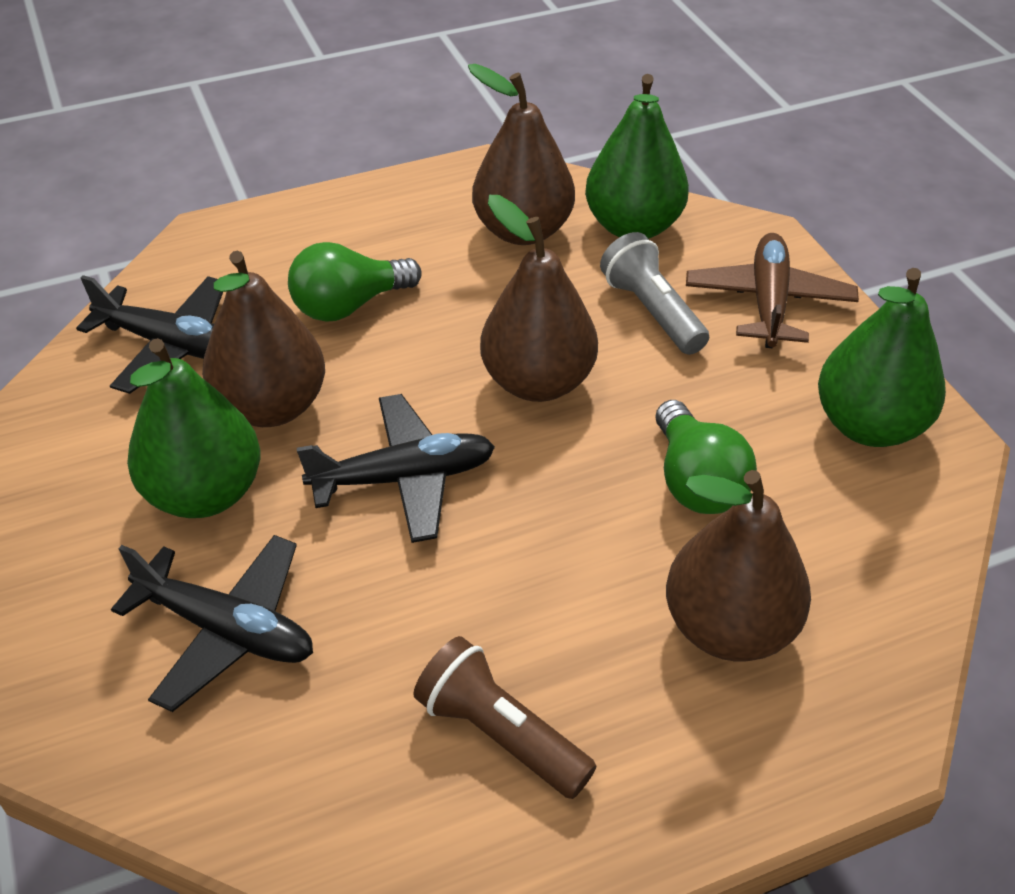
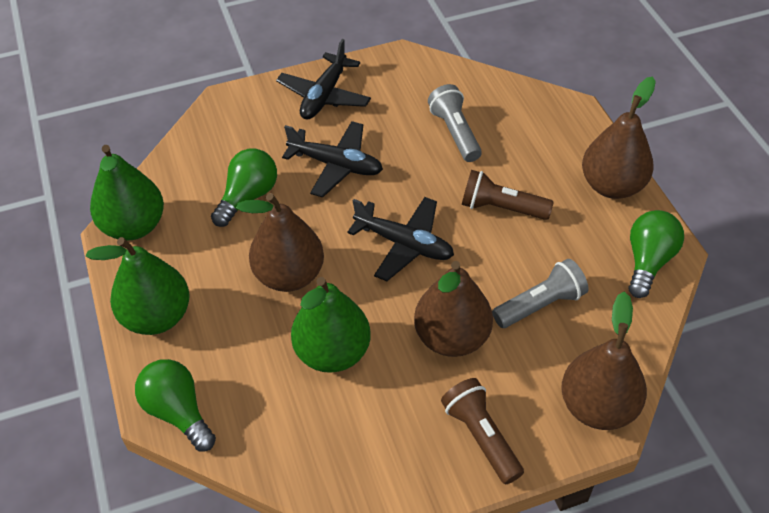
brown flashlight: 1 -> 2
brown plane: 1 -> 0
green light bulb: 2 -> 3
grey flashlight: 1 -> 2

